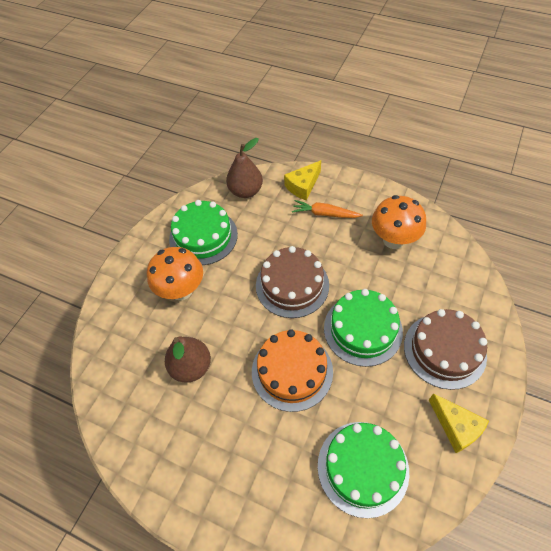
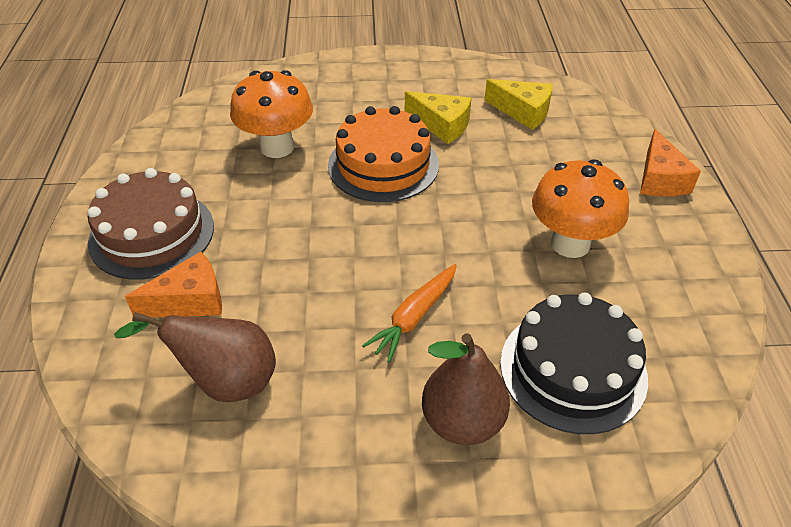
black cake: 0 -> 1
brown cake: 2 -> 1
green cake: 3 -> 0
orange cheese: 0 -> 2

